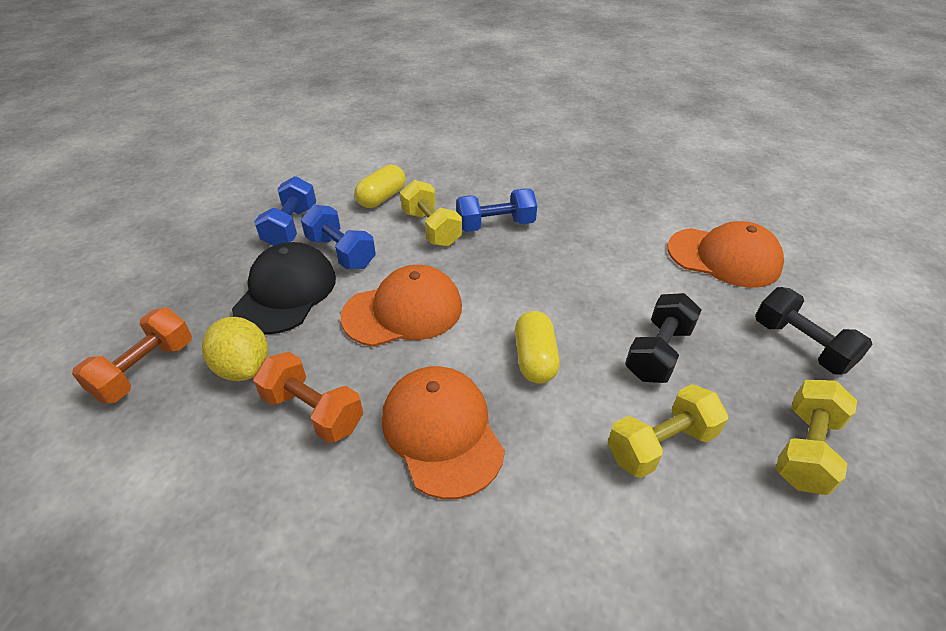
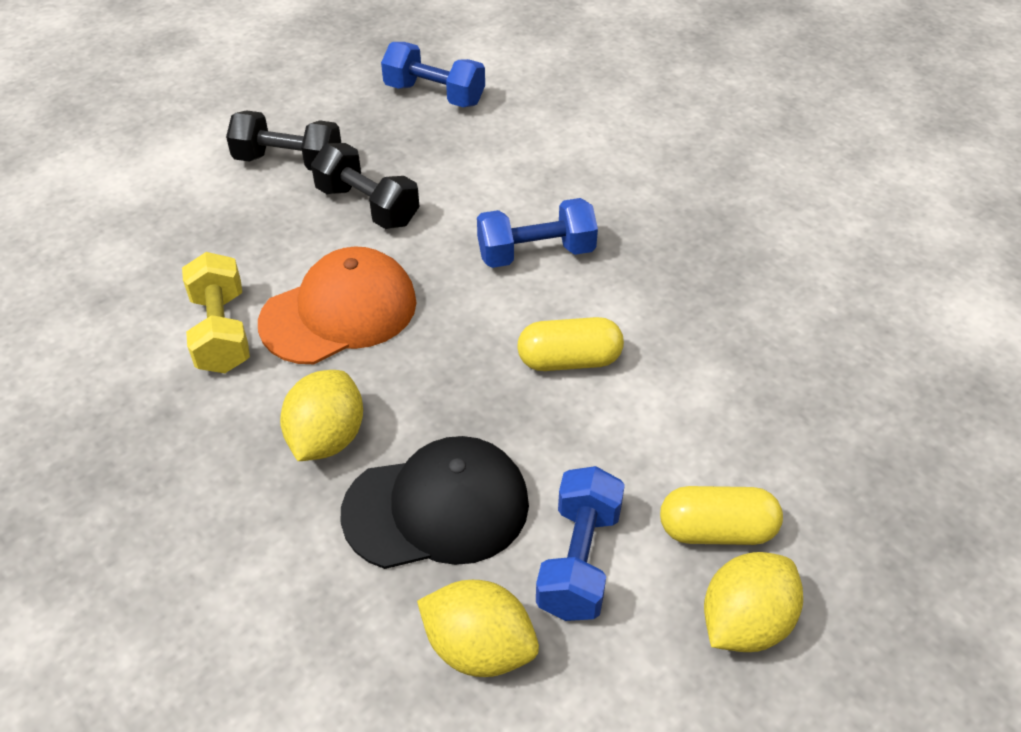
orange cap: 3 -> 1
orange dumbbell: 2 -> 0
yellow dumbbell: 3 -> 1
yellow lemon: 1 -> 3

